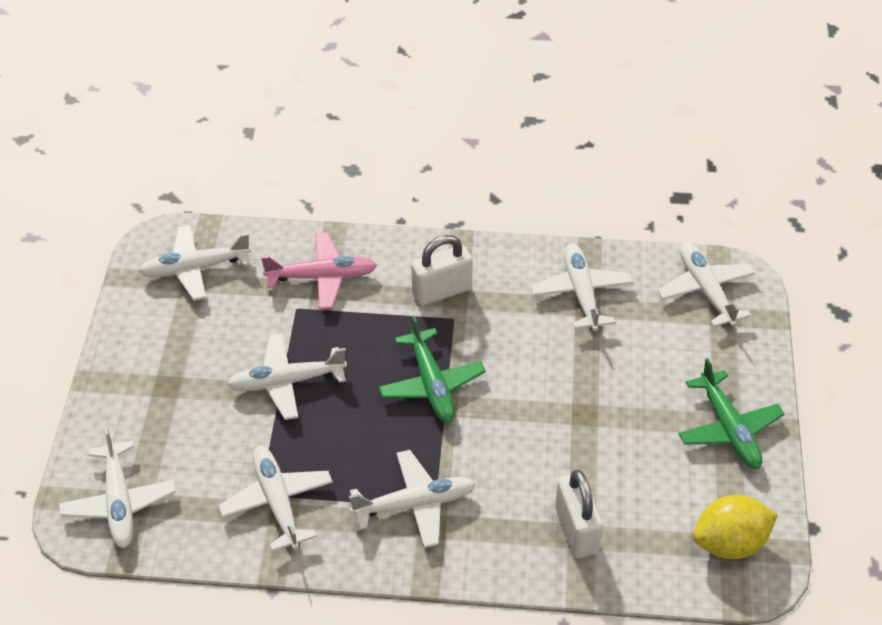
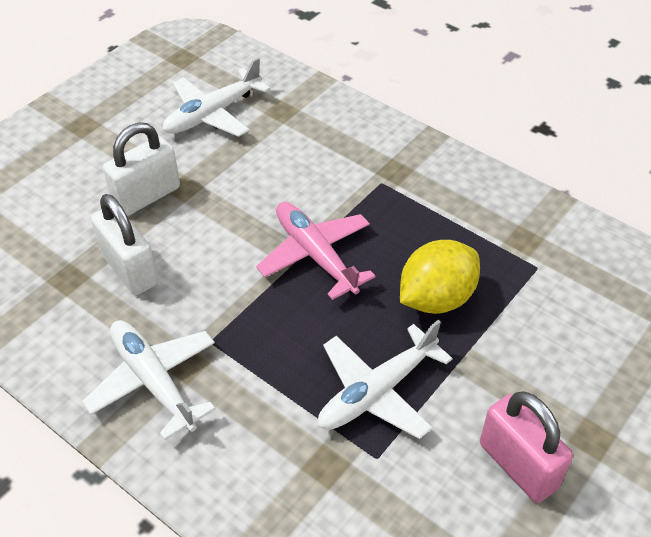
green plane: 2 -> 0
pink padlock: 0 -> 1
white plane: 7 -> 3

